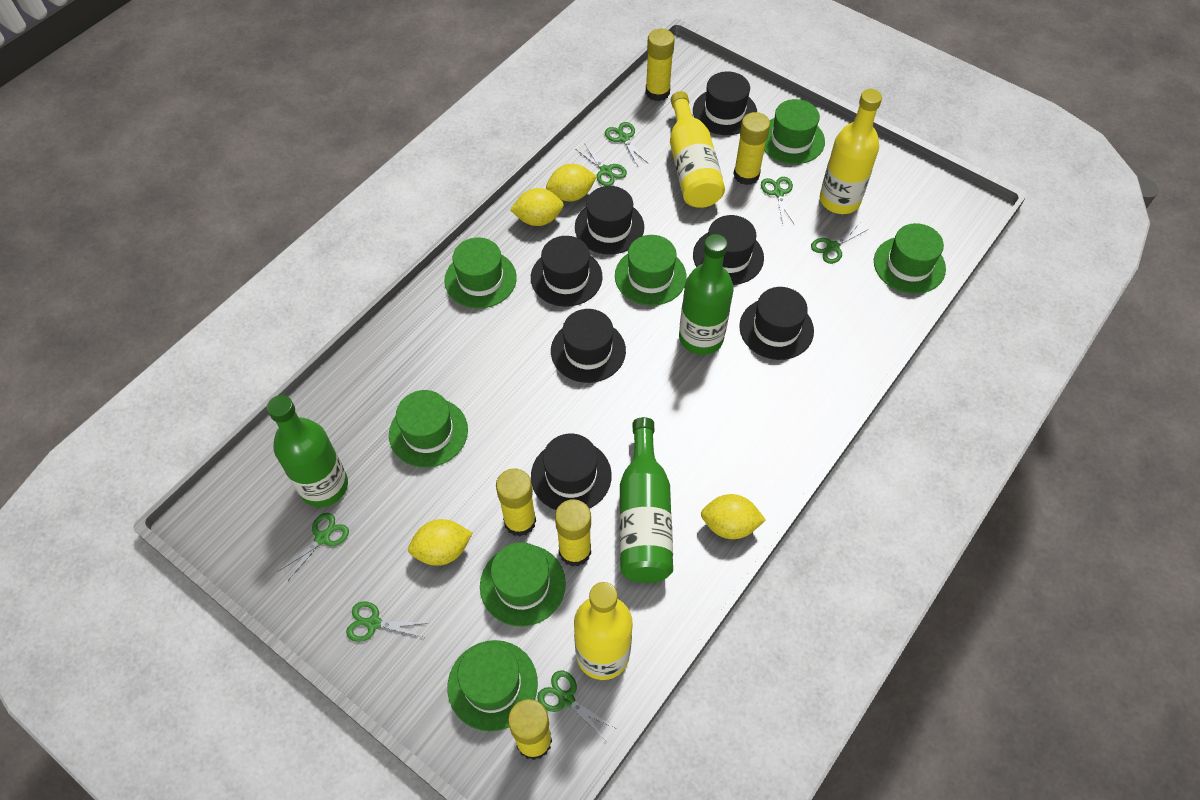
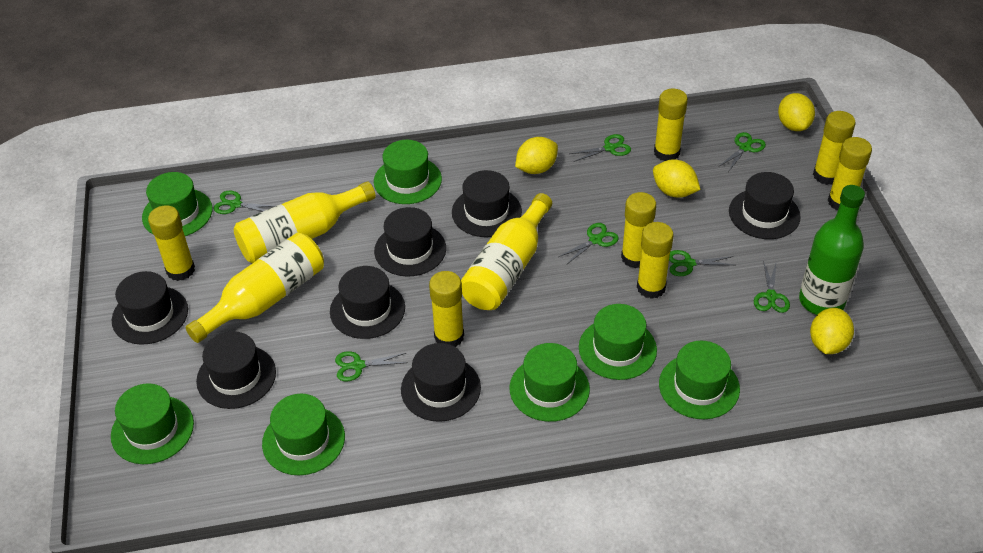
green bottle: 3 -> 1
yellow glue stick: 5 -> 7

